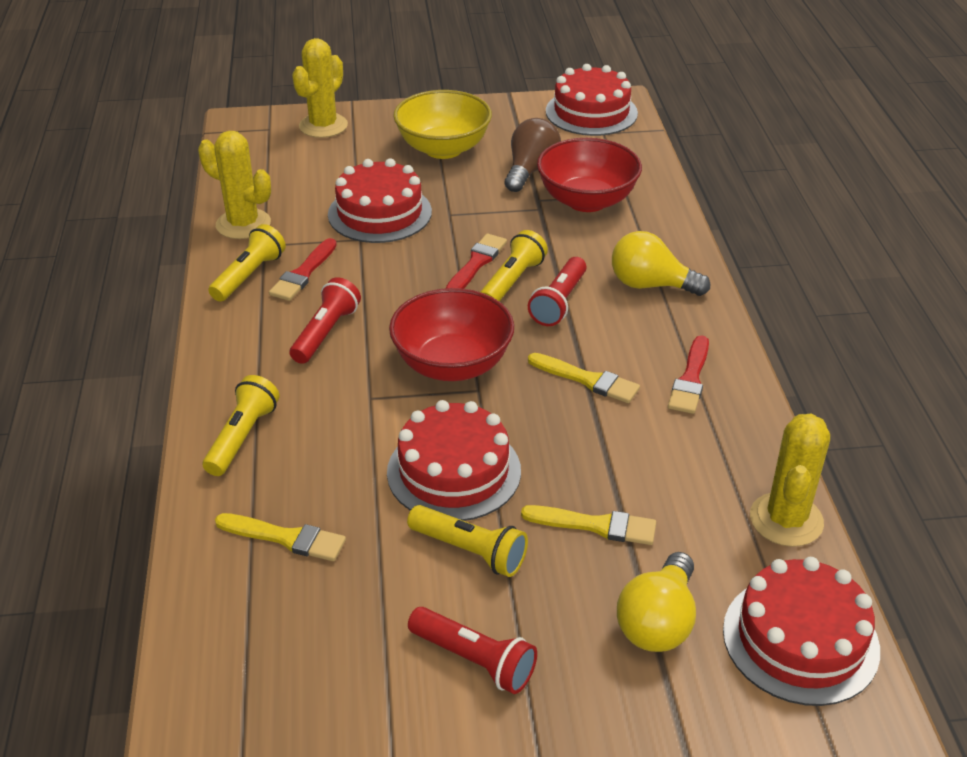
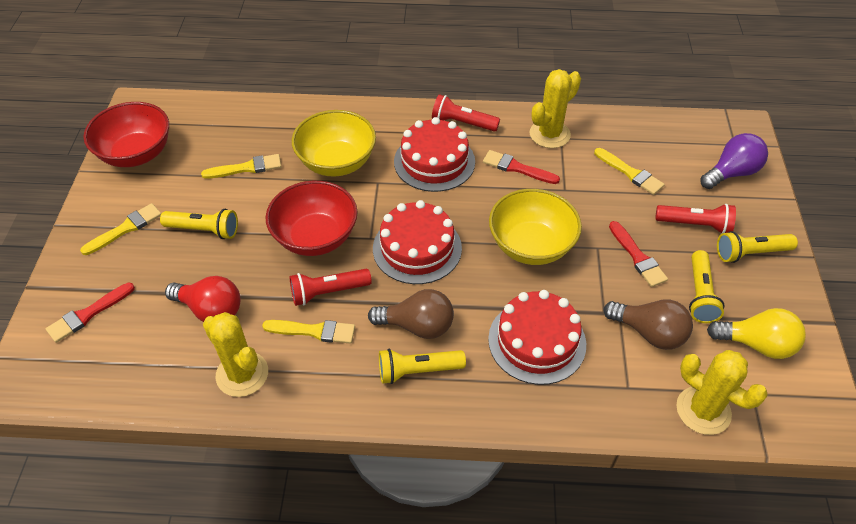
brown light bulb: 1 -> 2
purple light bulb: 0 -> 1
red cake: 4 -> 3
red light bulb: 0 -> 1
yellow bowl: 1 -> 2
yellow brush: 3 -> 4
yellow light bulb: 2 -> 1

